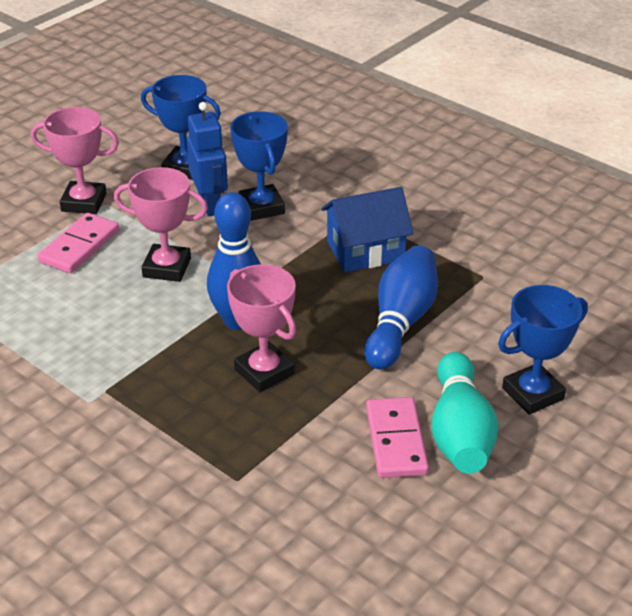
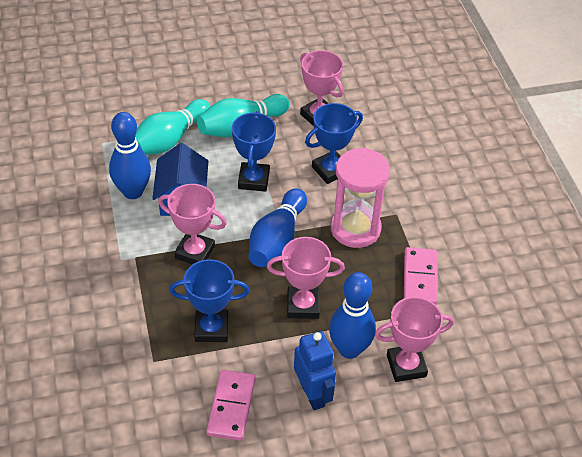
blue bowling pin: 2 -> 3
pink hourglass: 0 -> 1
pink trophy: 3 -> 4
turquoise bowling pin: 1 -> 2

